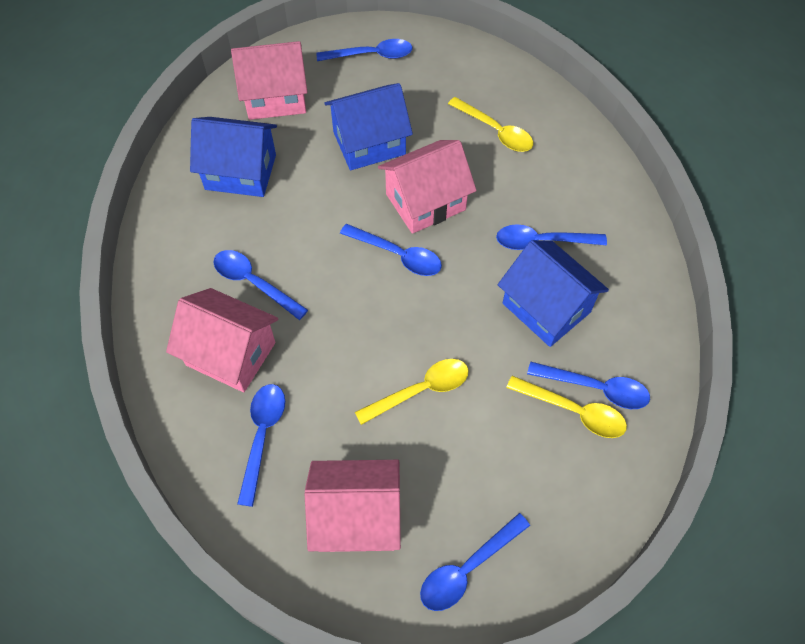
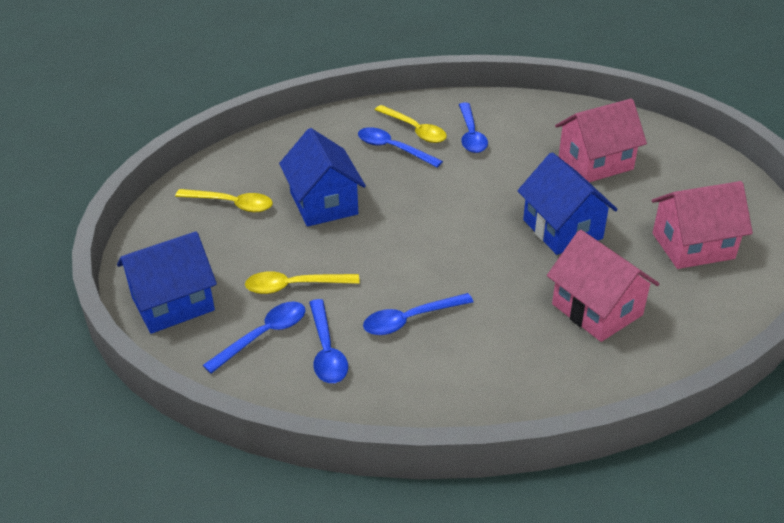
blue spoon: 7 -> 5
pink house: 4 -> 3

